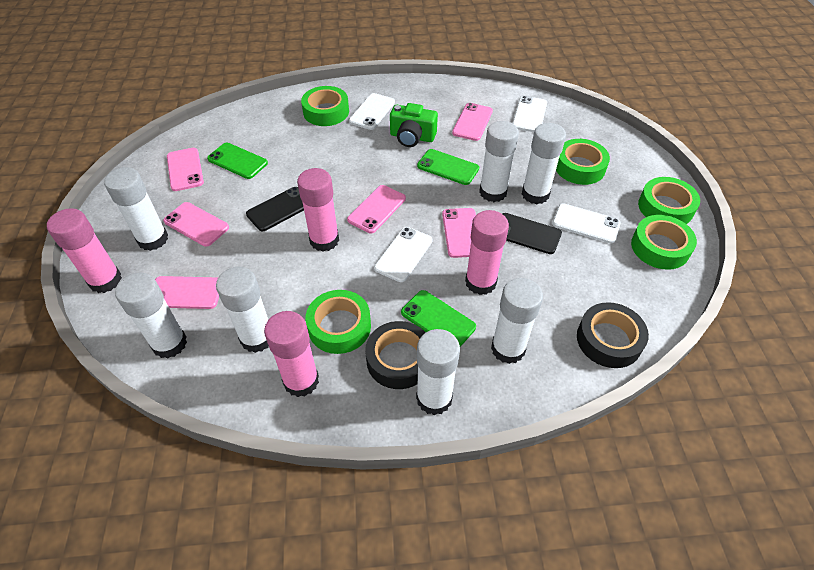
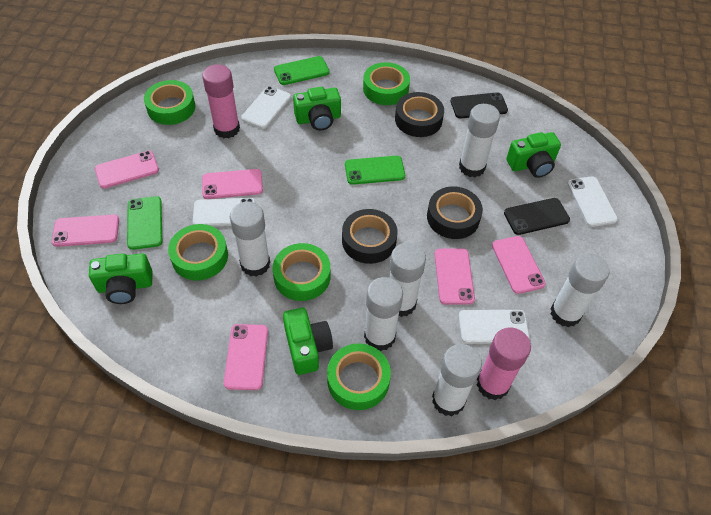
black tape: 2 -> 3
green camera: 1 -> 4
pink glue stick: 4 -> 2
white glue stick: 7 -> 6

